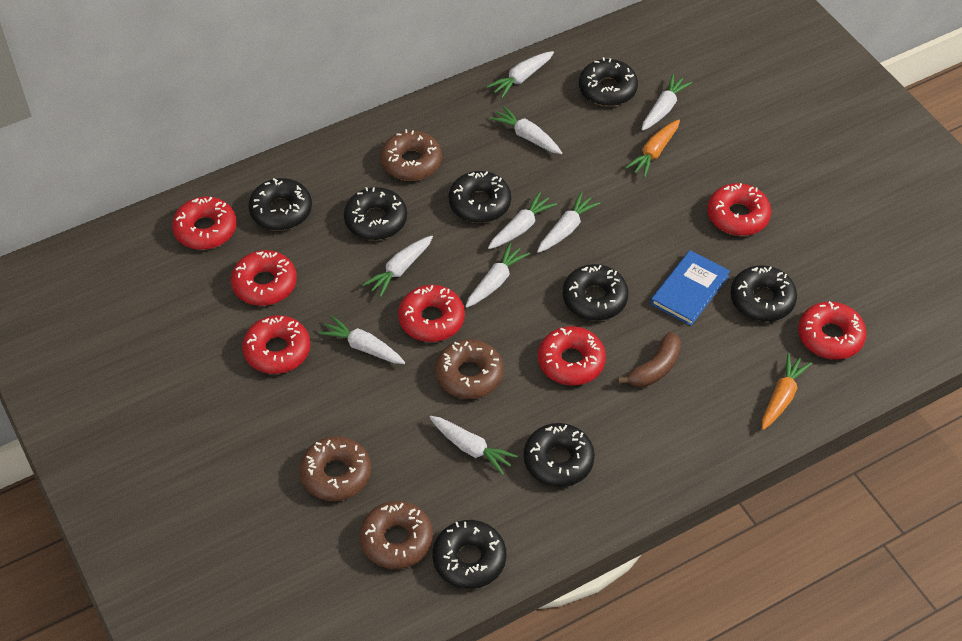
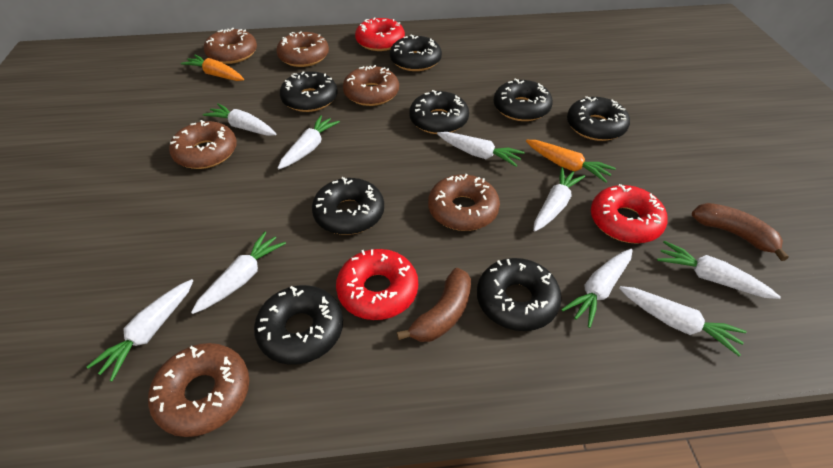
blue book: 1 -> 0
brown banana: 1 -> 2
brown donut: 4 -> 6
red donut: 7 -> 3

